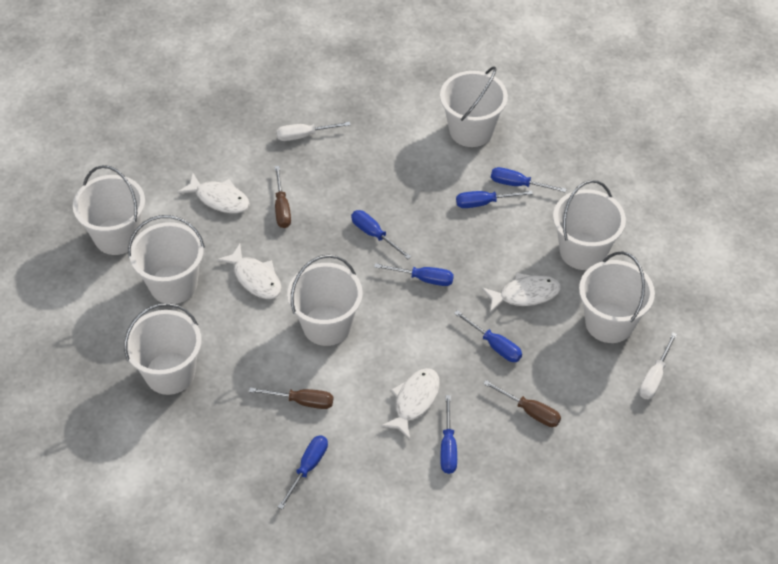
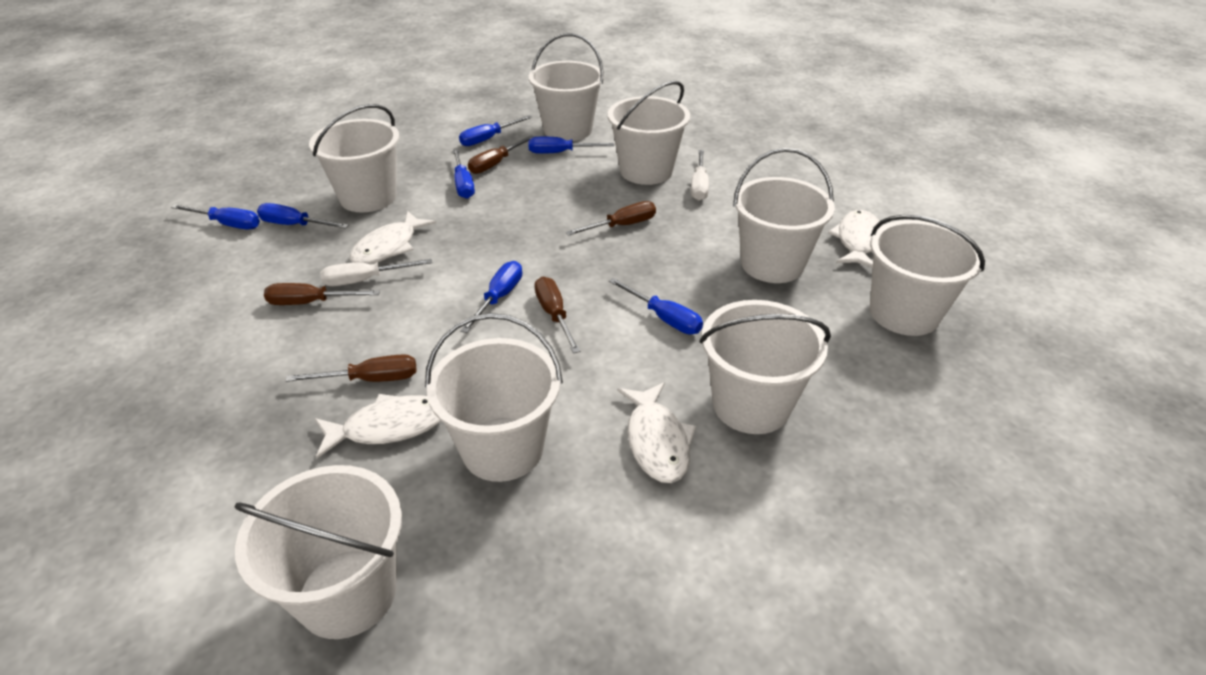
brown screwdriver: 3 -> 5
white bucket: 7 -> 8

